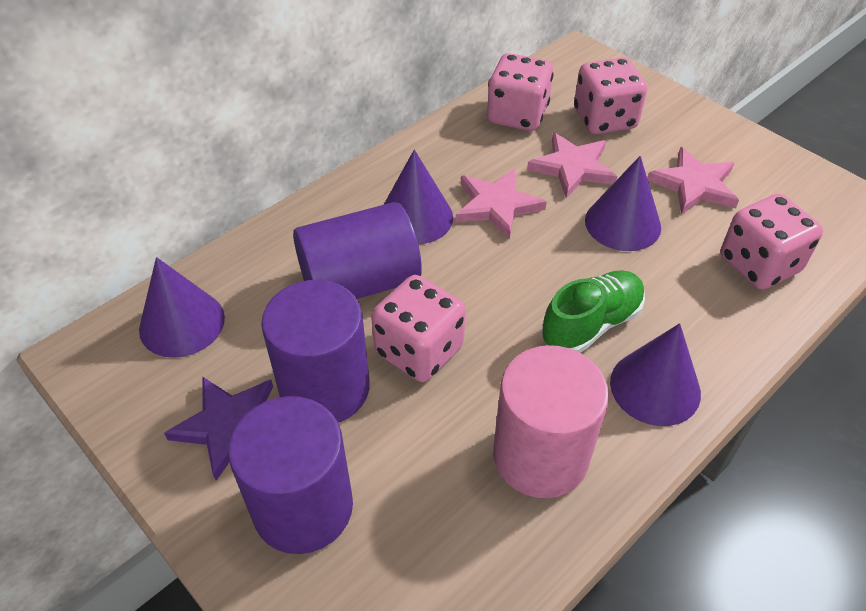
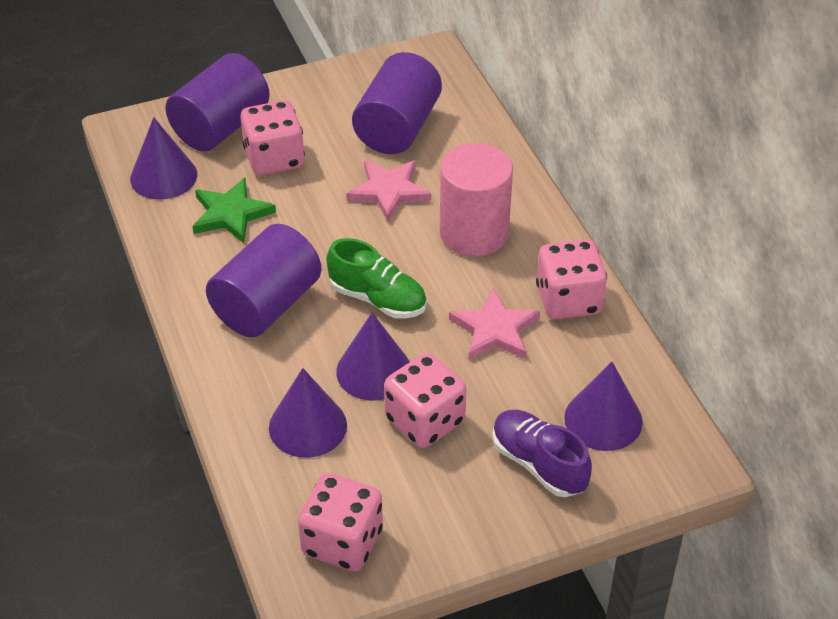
green star: 0 -> 1
pink star: 3 -> 2
purple shoe: 0 -> 1
purple star: 1 -> 0

